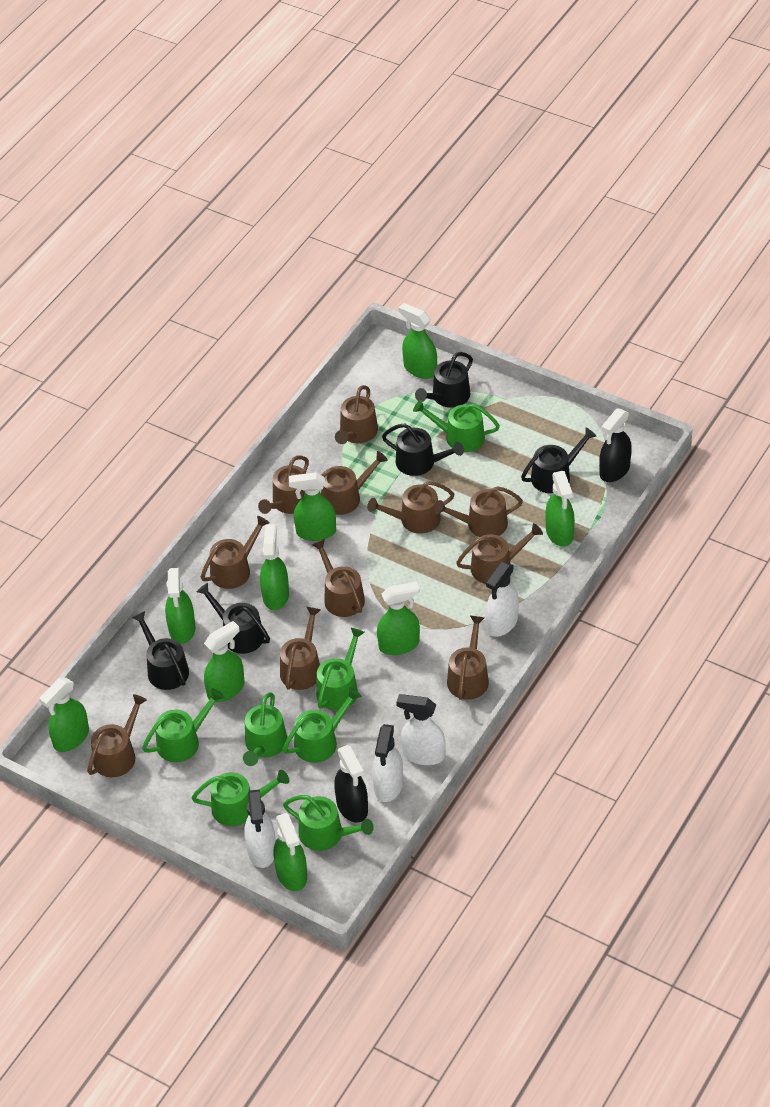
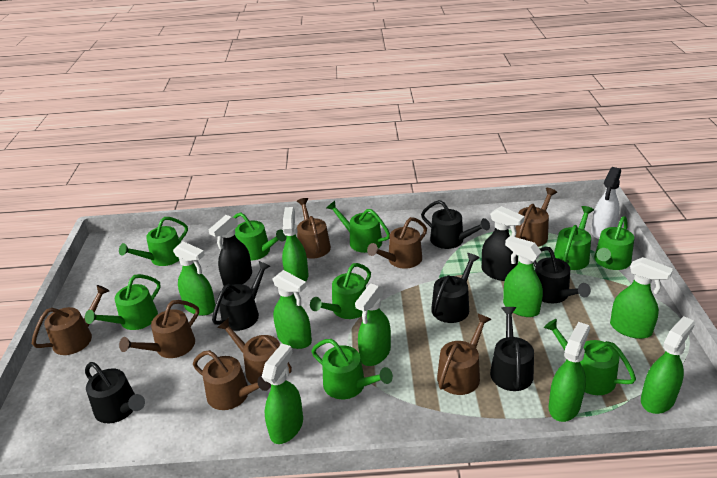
black watering can: 5 -> 6
brown watering can: 11 -> 8
green watering can: 7 -> 9
white spray bottle: 4 -> 1

